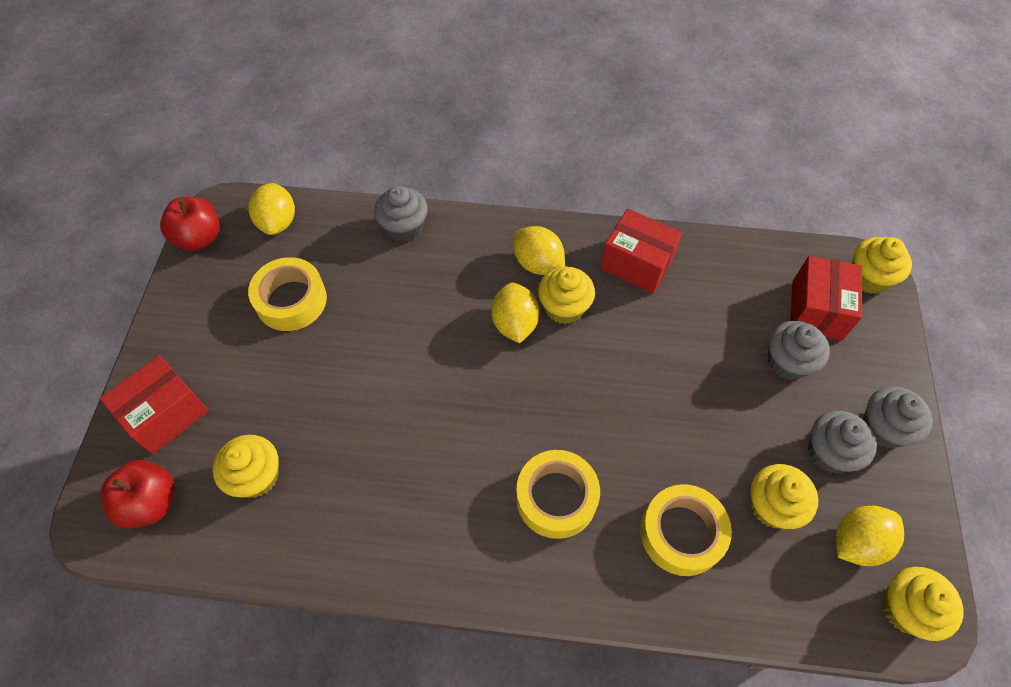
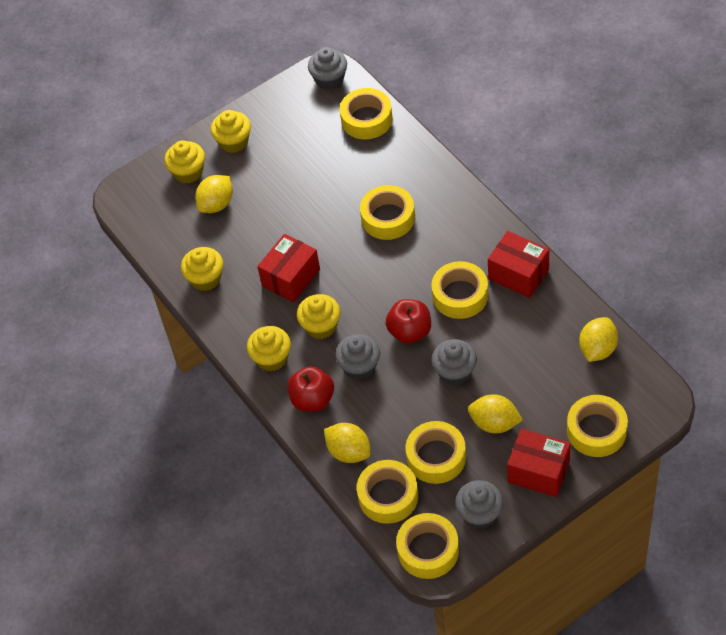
yellow tape: 3 -> 7

